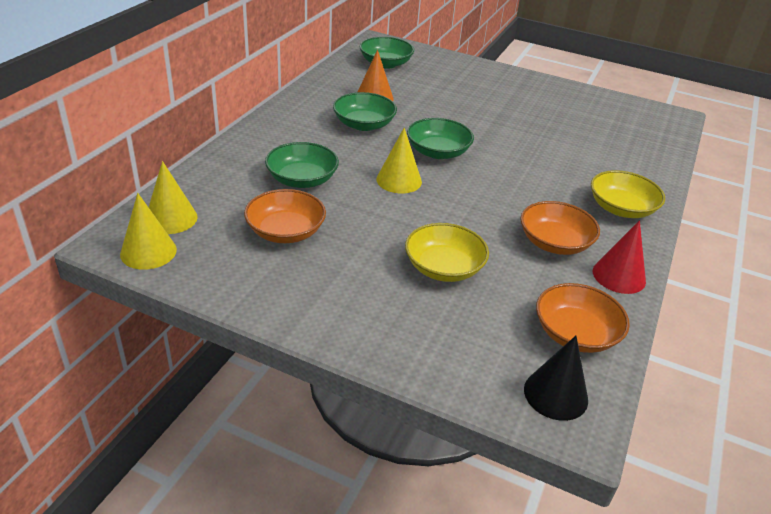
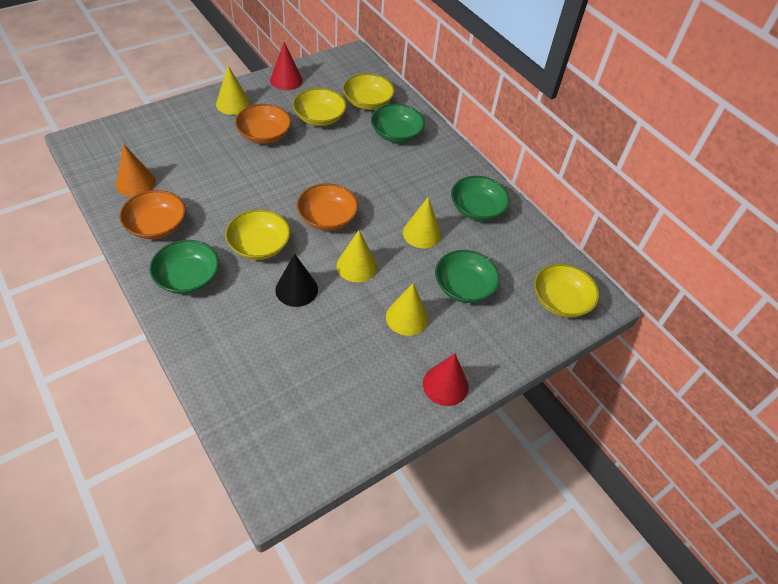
red cone: 1 -> 2
yellow bowl: 2 -> 4
yellow cone: 3 -> 4

